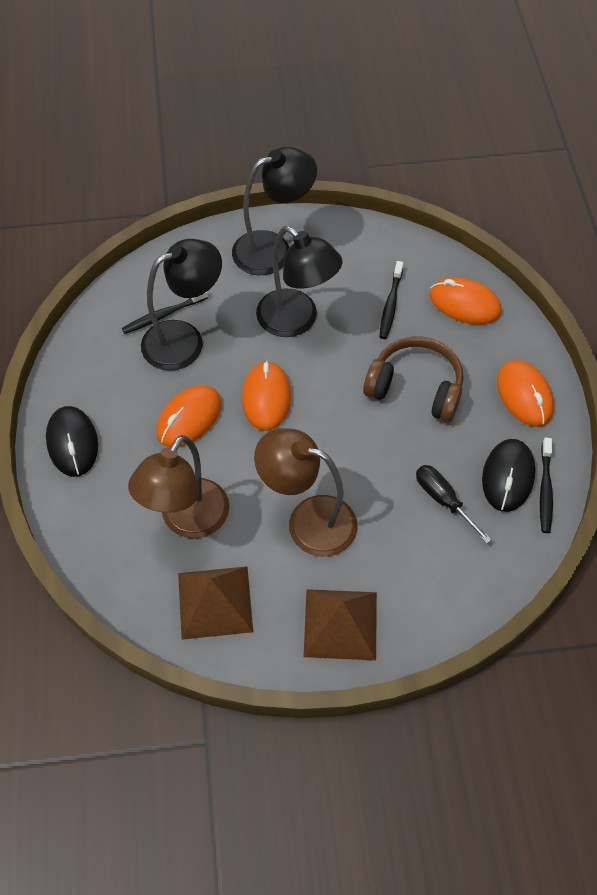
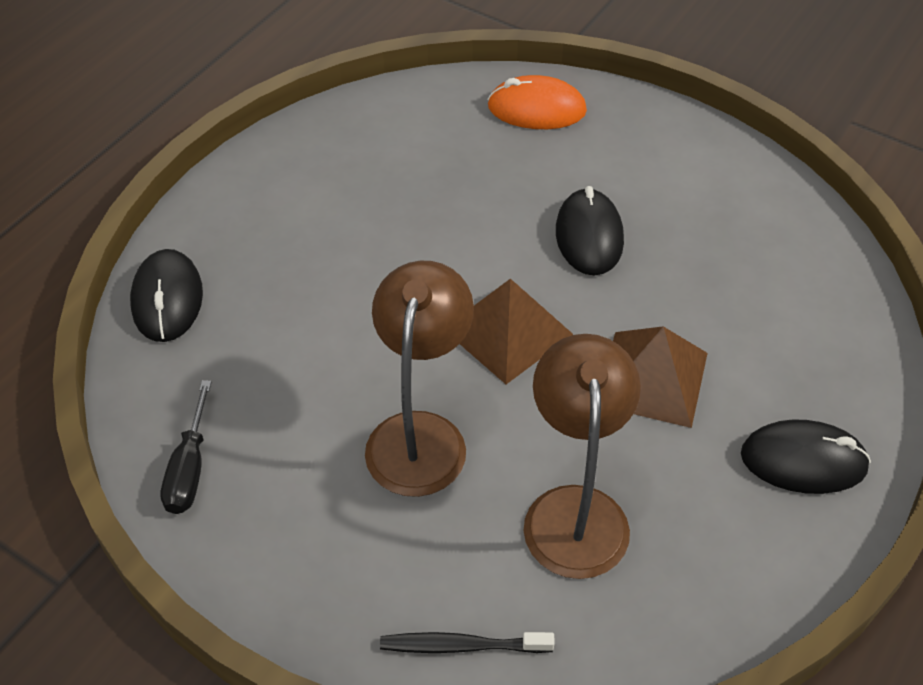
black lamp: 3 -> 0
black mouse: 2 -> 3
black toothbrush: 3 -> 1
brown headphones: 1 -> 0
orange mouse: 4 -> 1

